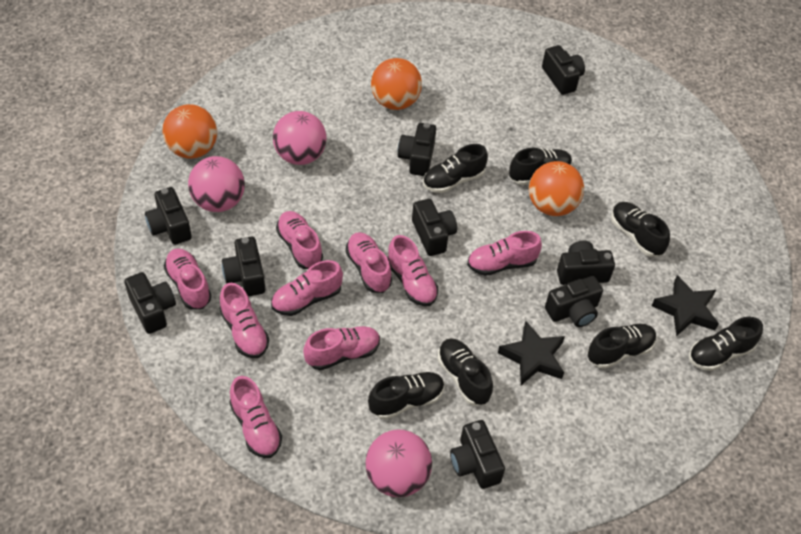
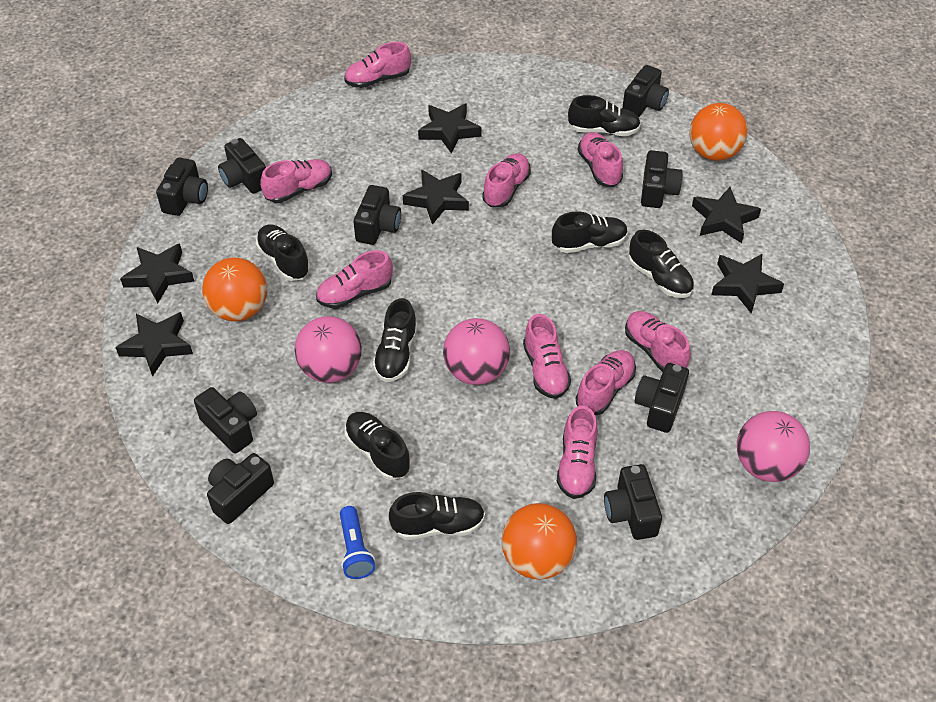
black star: 2 -> 6
blue flashlight: 0 -> 1

